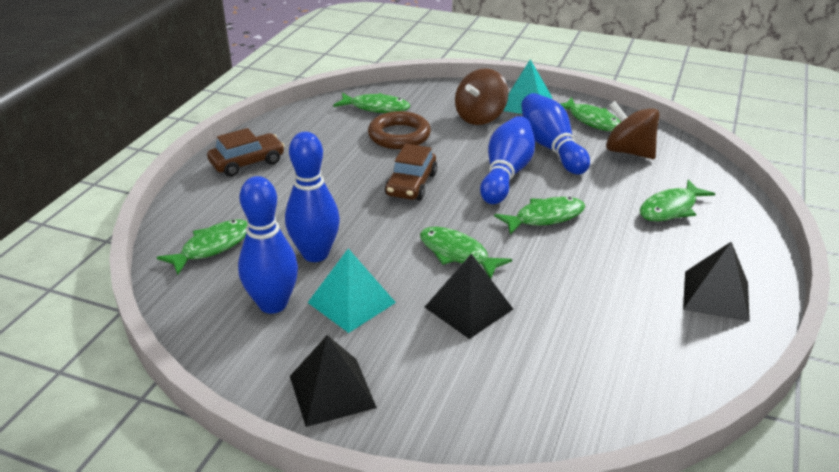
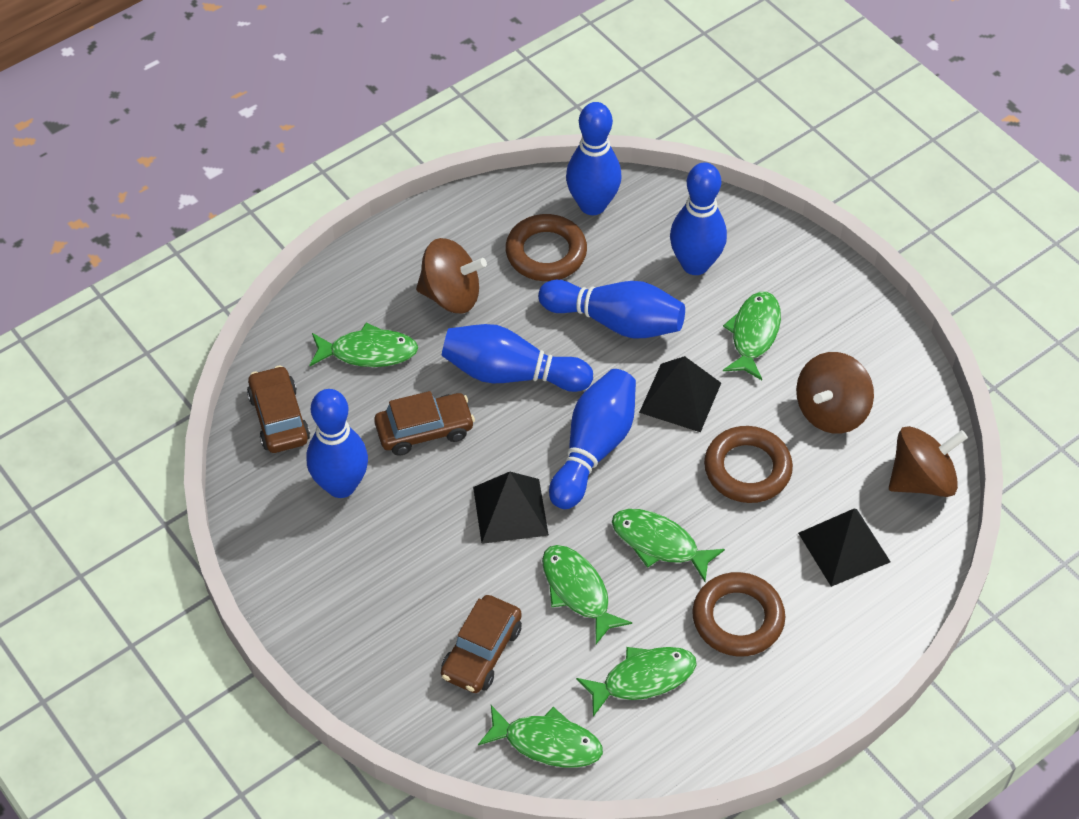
blue bowling pin: 4 -> 6
brown car: 2 -> 3
brown ring: 1 -> 3
brown spinning top: 2 -> 3
turquoise pyramid: 2 -> 0

